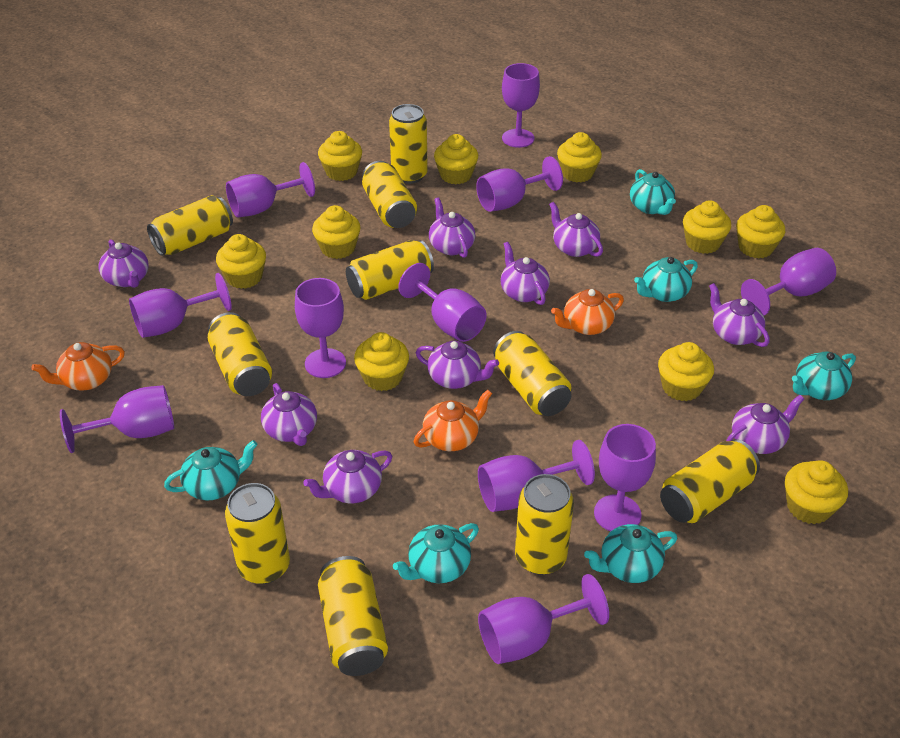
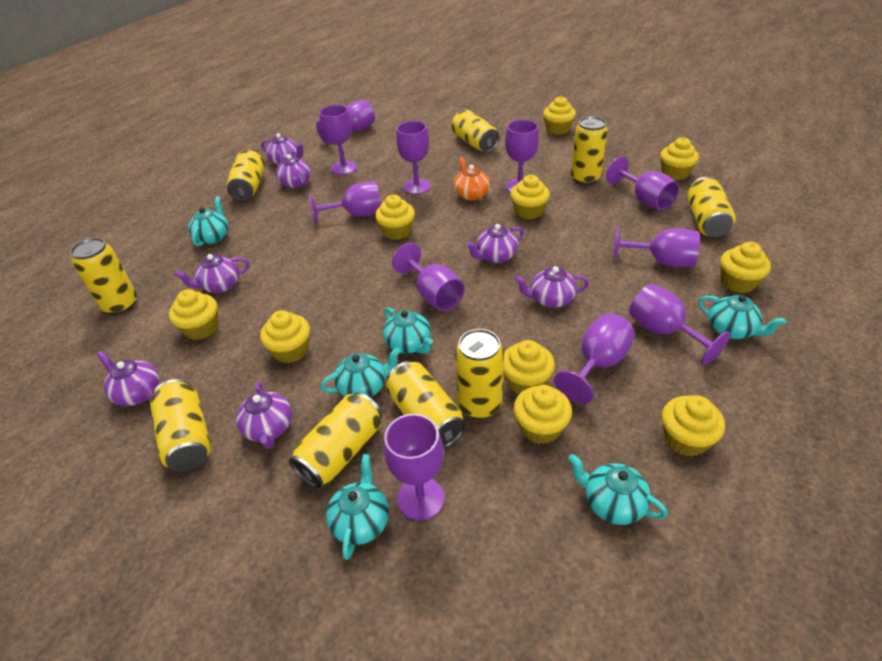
orange teapot: 3 -> 1
purple teapot: 9 -> 7
yellow can: 10 -> 9

